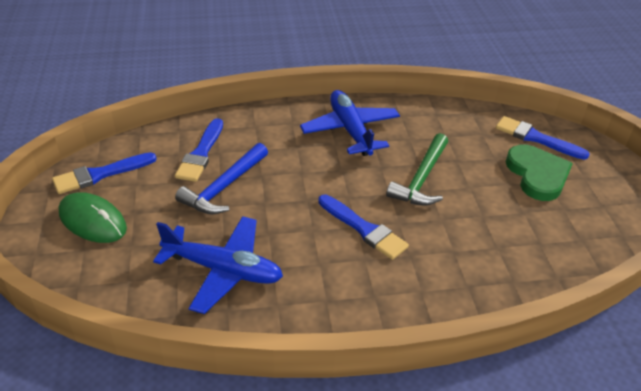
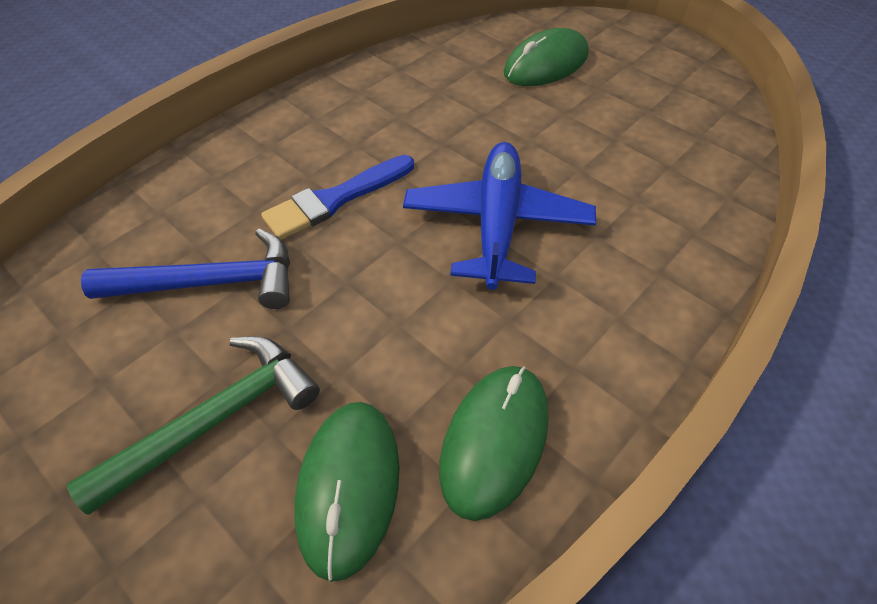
blue brush: 4 -> 1
blue plane: 2 -> 1
green heart: 1 -> 0
green mouse: 1 -> 3

